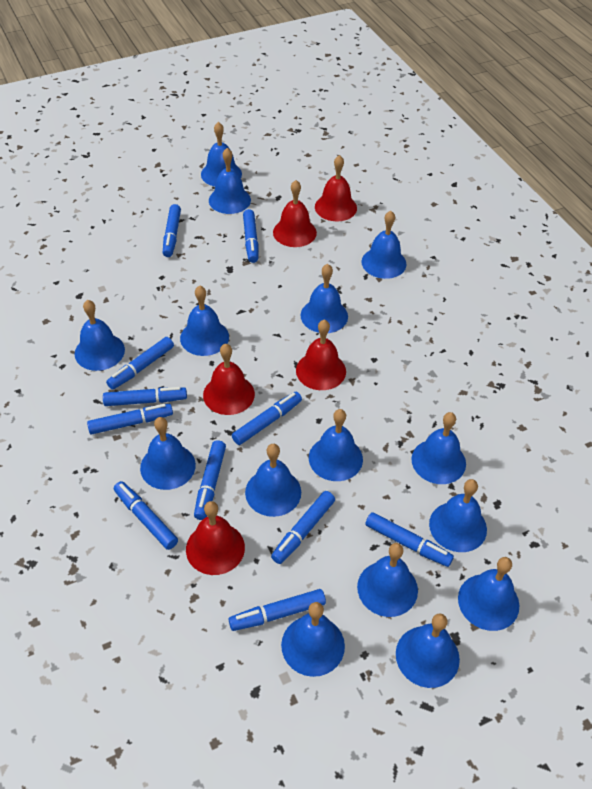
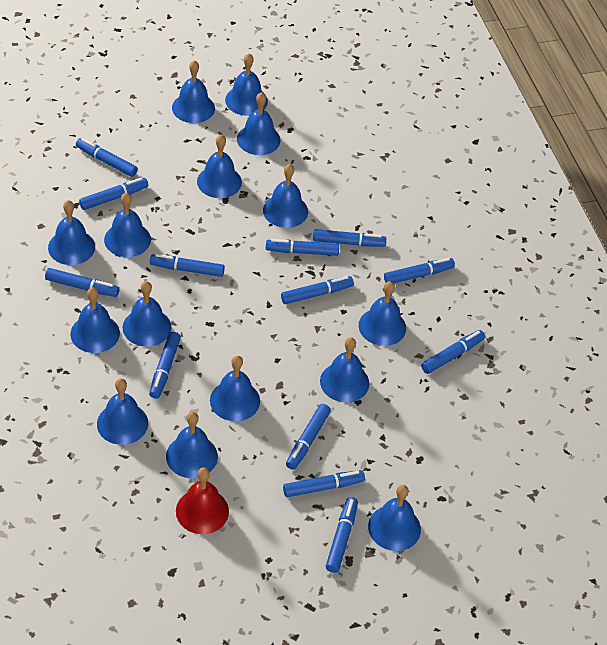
blue marker: 11 -> 13
red bell: 5 -> 1

